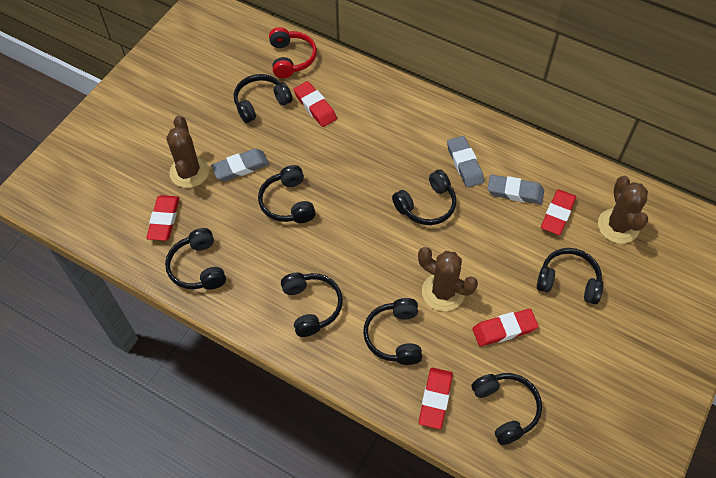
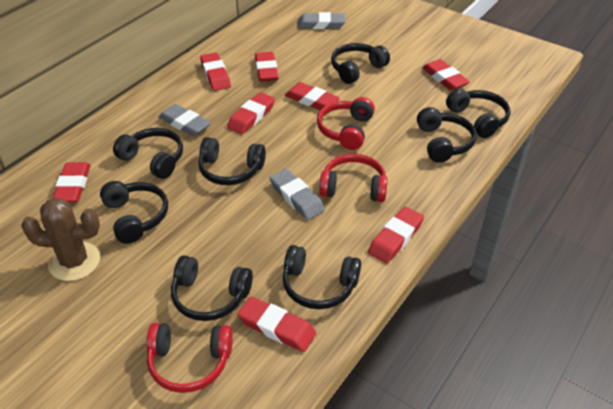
brown cactus: 3 -> 1
red eraser: 5 -> 8
red headphones: 1 -> 3

